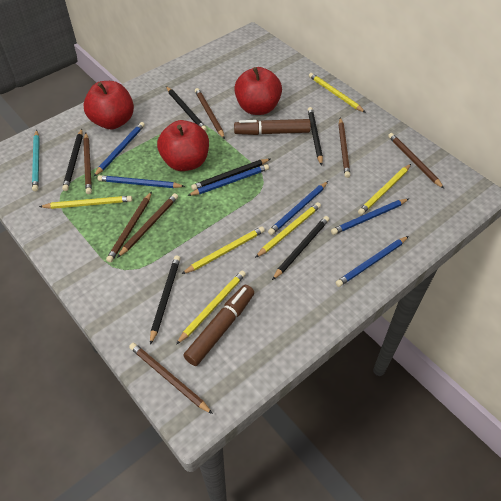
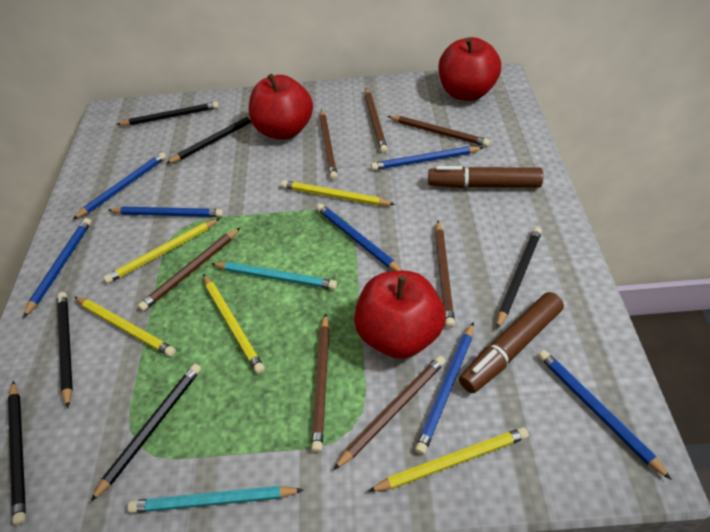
blue pencil: 6 -> 7
turquoise pencil: 1 -> 2
yellow pencil: 6 -> 5

